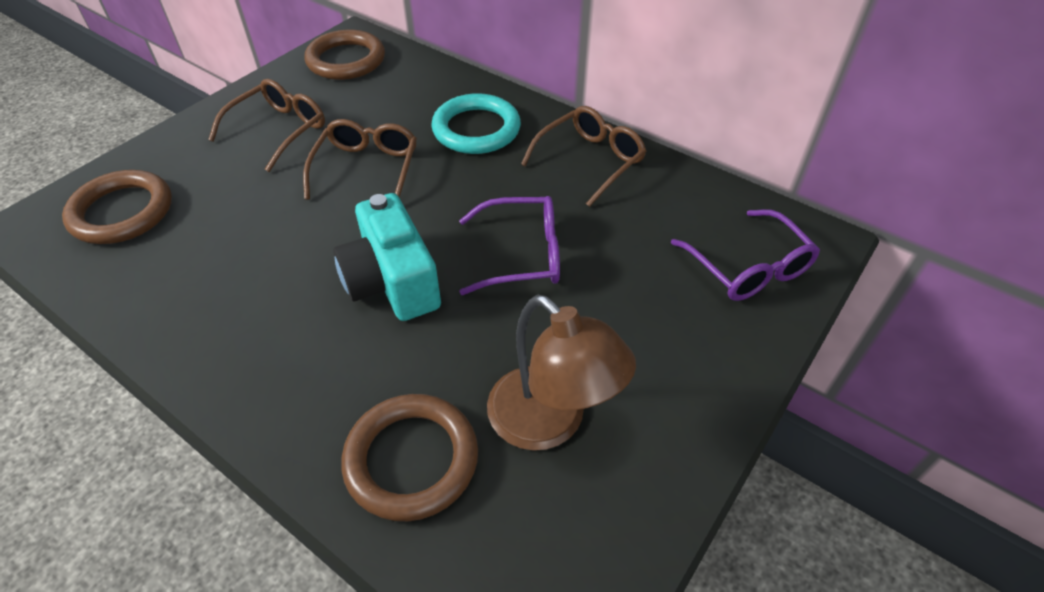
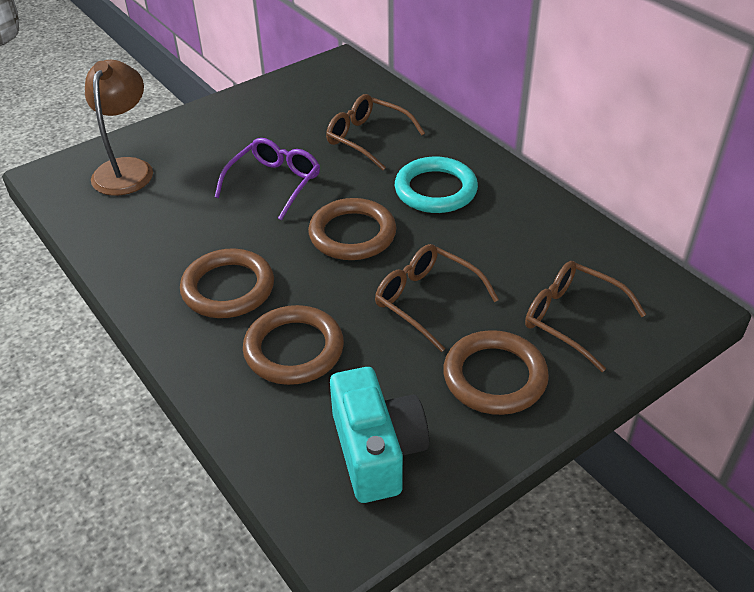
brown ring: 3 -> 4
purple glasses: 2 -> 1

